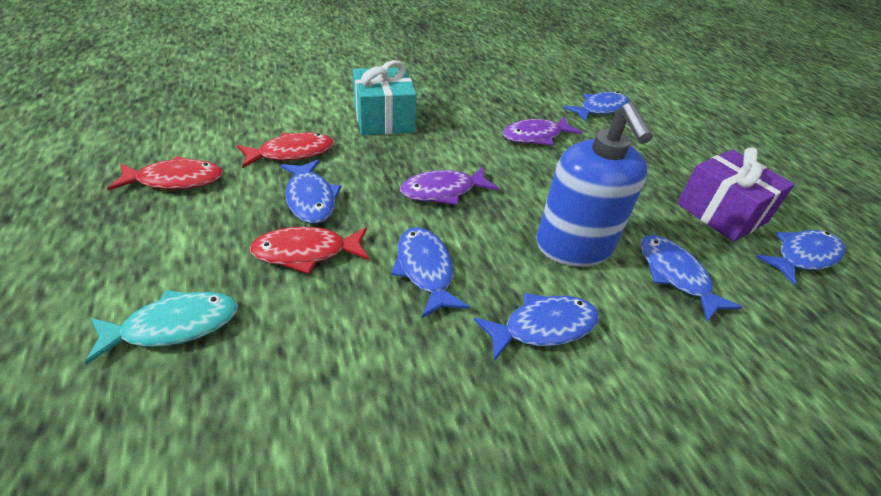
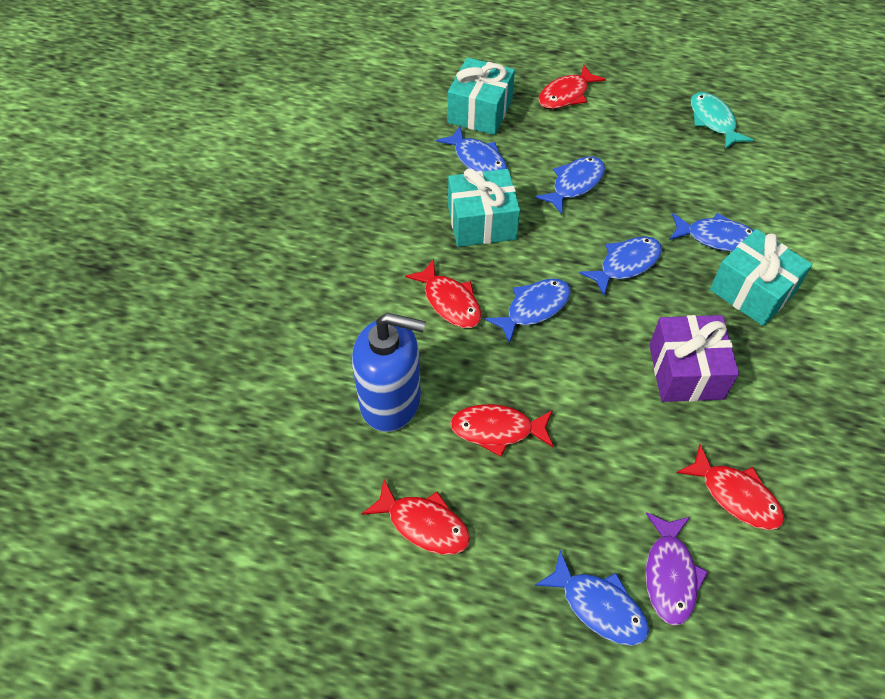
purple fish: 2 -> 1
red fish: 3 -> 5
turquoise gift: 1 -> 3

